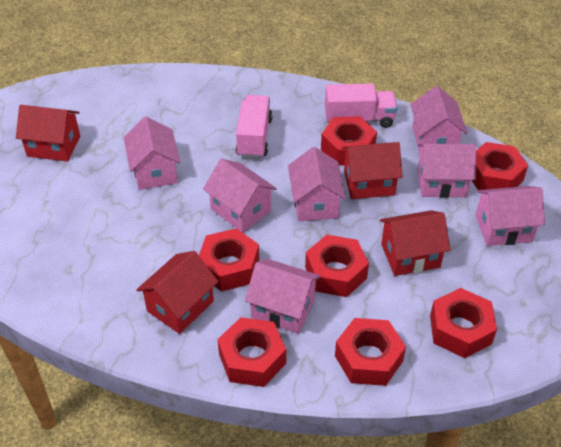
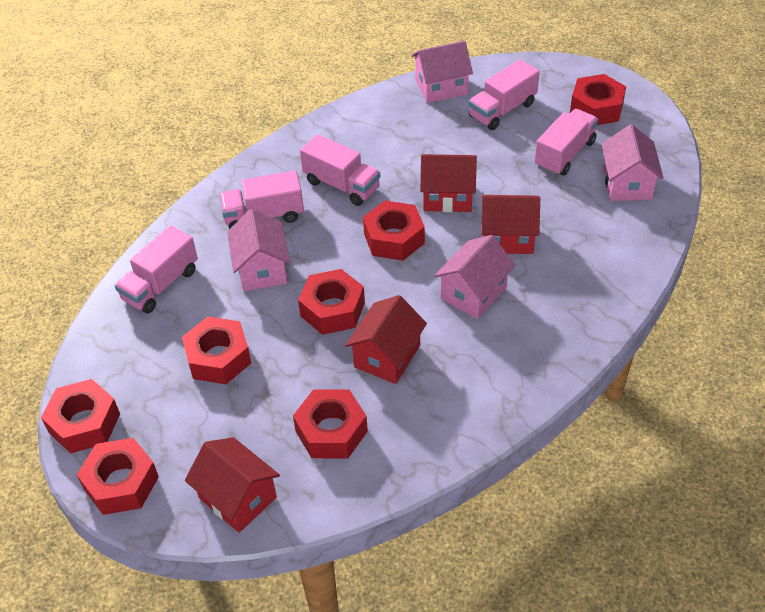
pink house: 7 -> 4
pink truck: 2 -> 5

